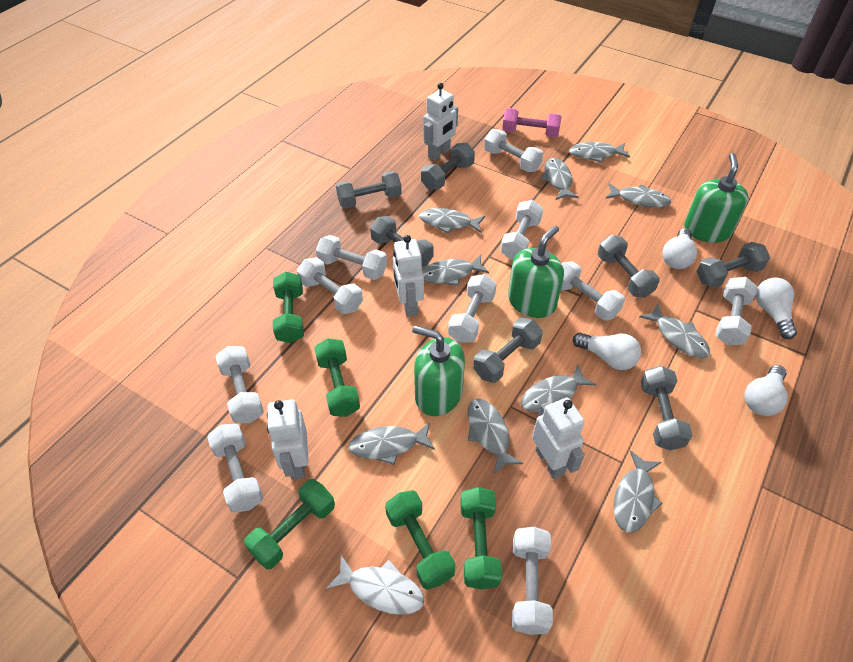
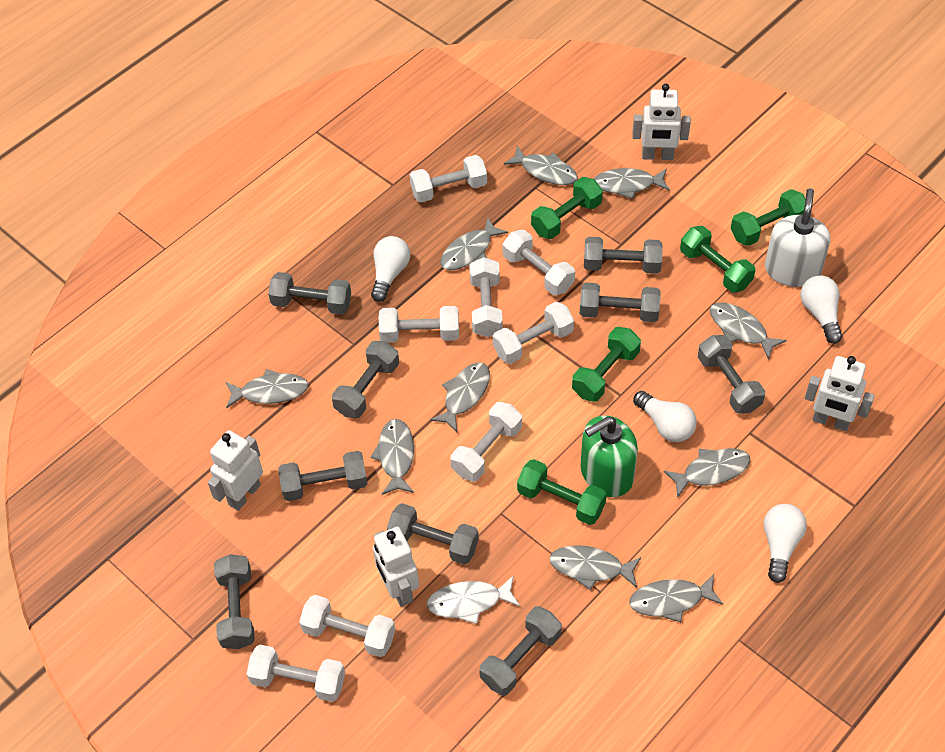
green soap dispenser: 3 -> 1
grey dumbbell: 7 -> 9
pink dumbbell: 1 -> 0
white dumbbell: 10 -> 8
white soap dispenser: 0 -> 1

